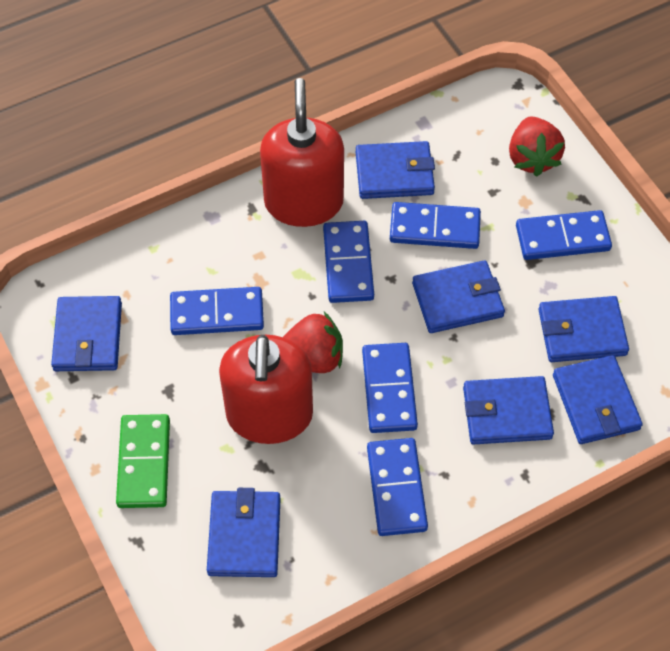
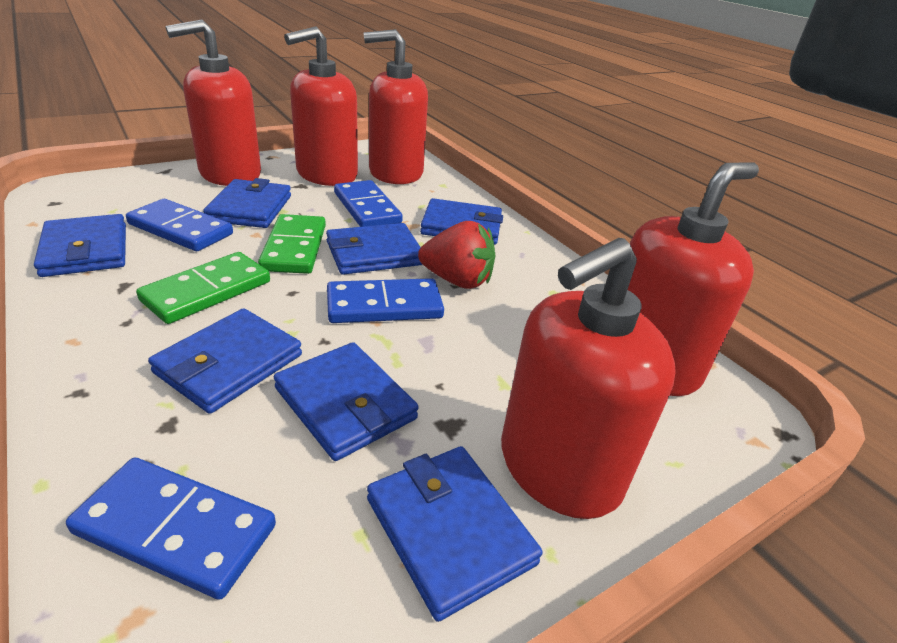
blue domino: 6 -> 4
green domino: 1 -> 2
red soap dispenser: 2 -> 5
red strawberry: 2 -> 1

